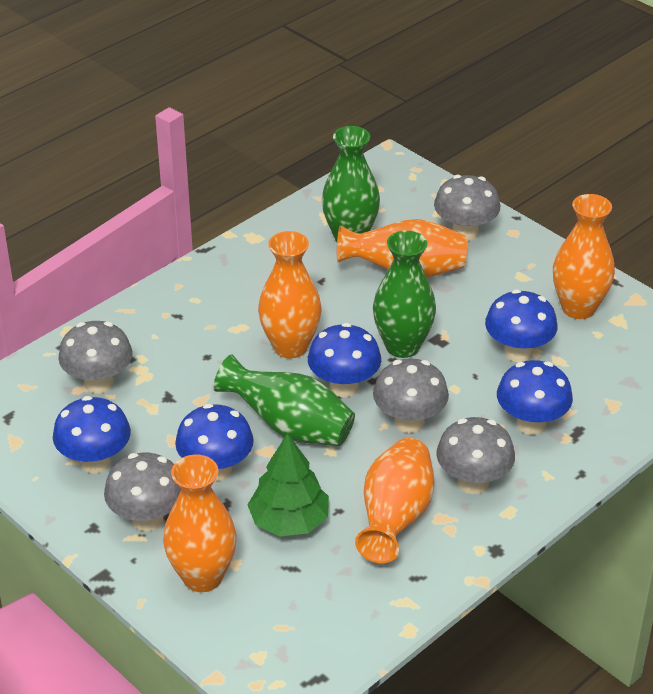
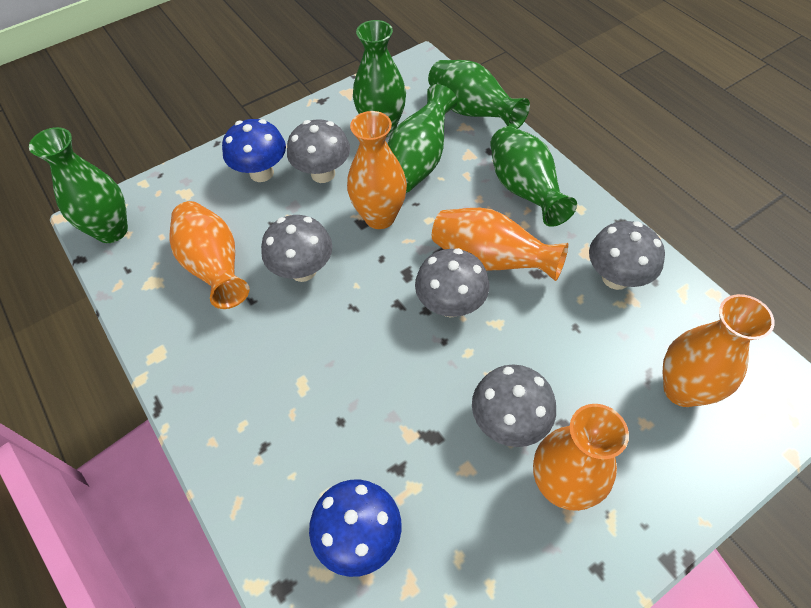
blue mushroom: 5 -> 2
green tree: 1 -> 0
green vase: 3 -> 5

